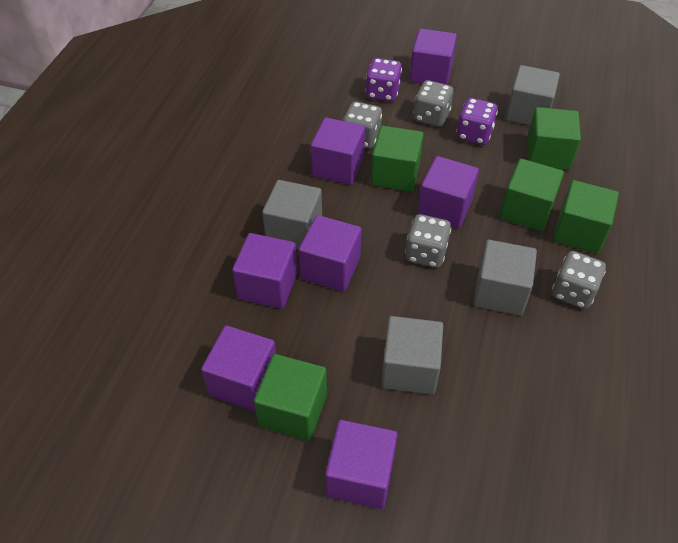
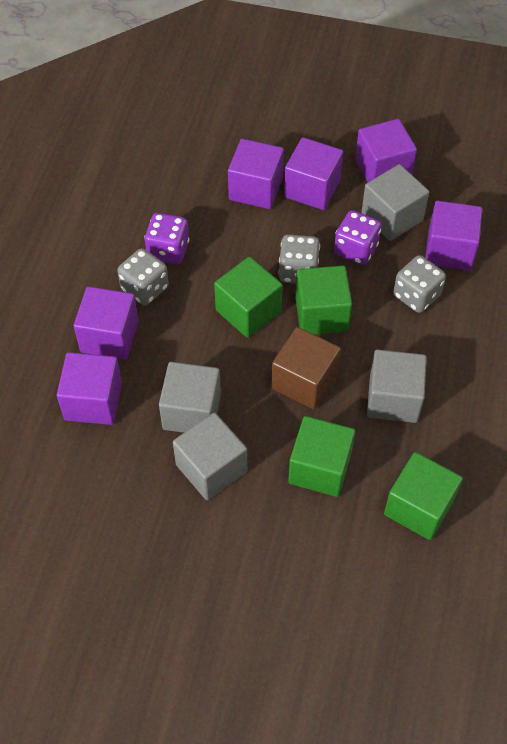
brown cube: 0 -> 1
green cube: 5 -> 4
grey dice: 4 -> 3
purple cube: 7 -> 6

